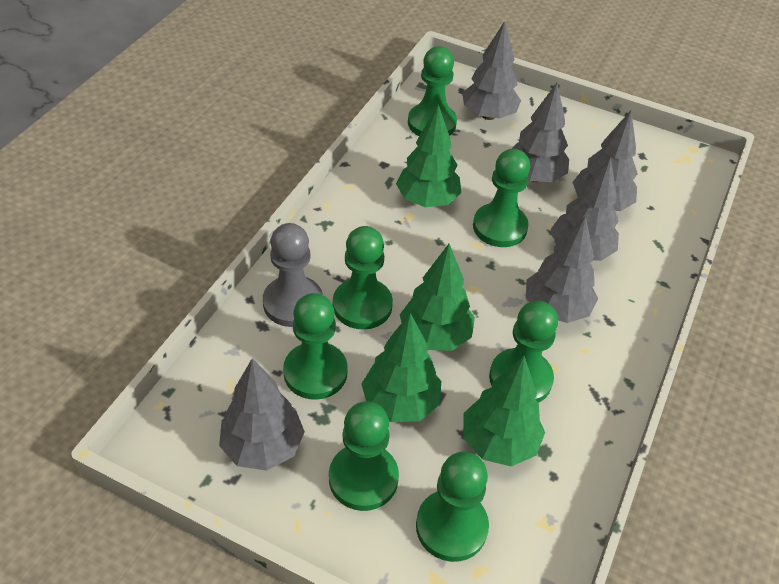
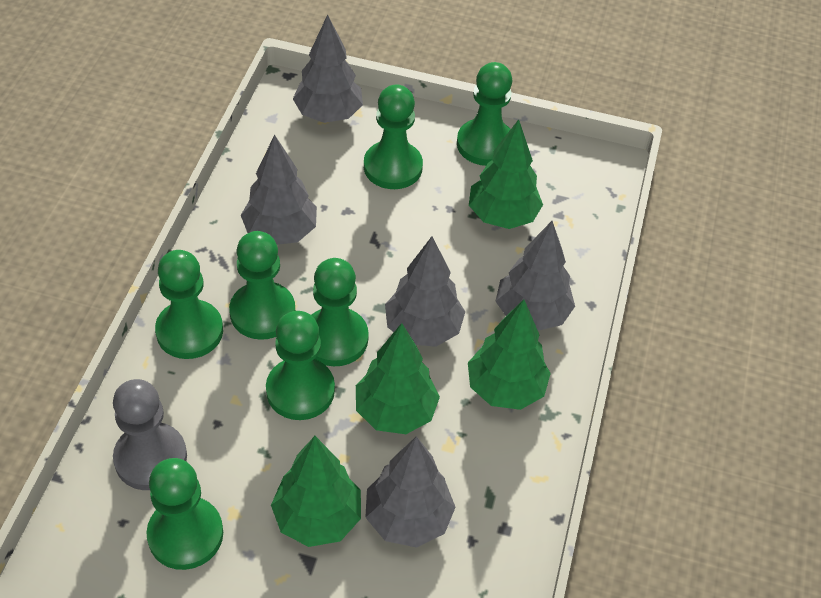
grey tree: 6 -> 5

